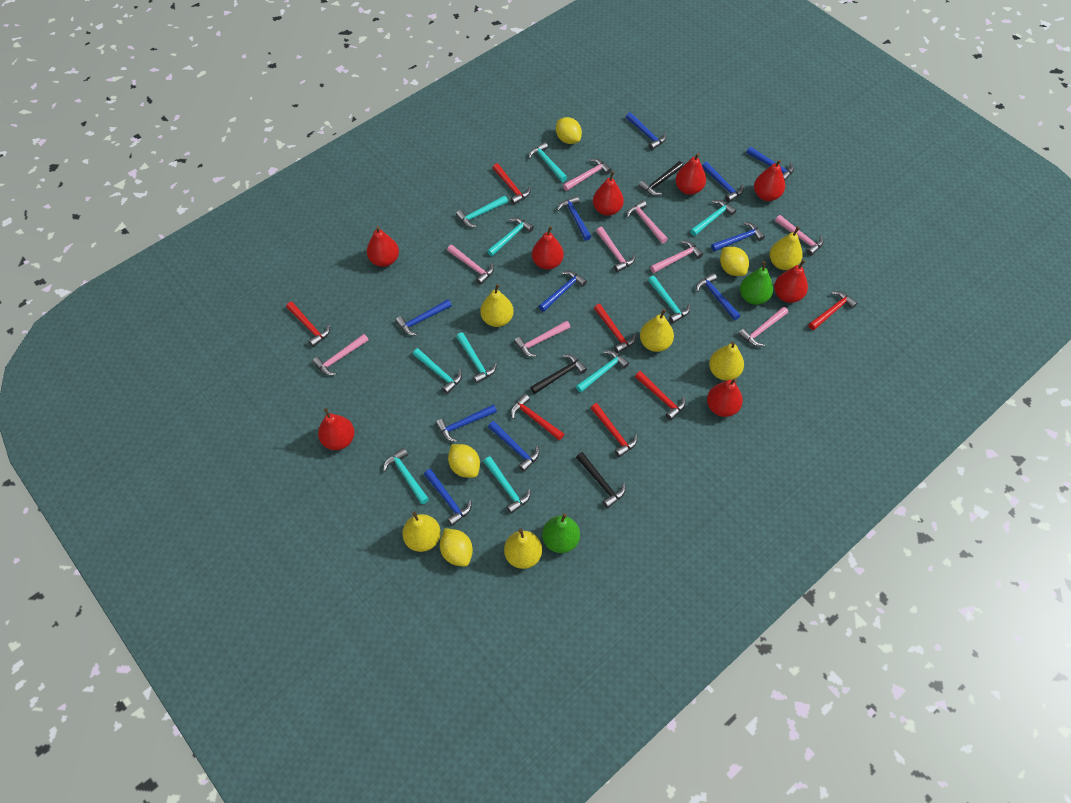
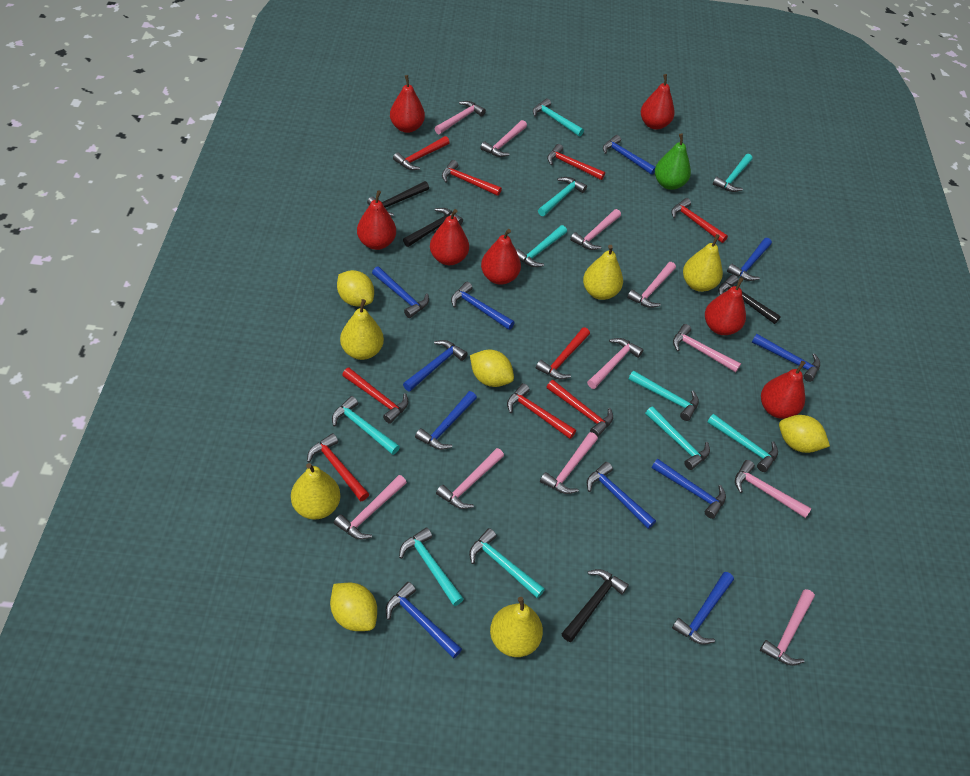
black hammer: 3 -> 4
green pear: 2 -> 1
pink hammer: 9 -> 11
red hammer: 7 -> 9
red pear: 8 -> 7
yellow pear: 6 -> 5

